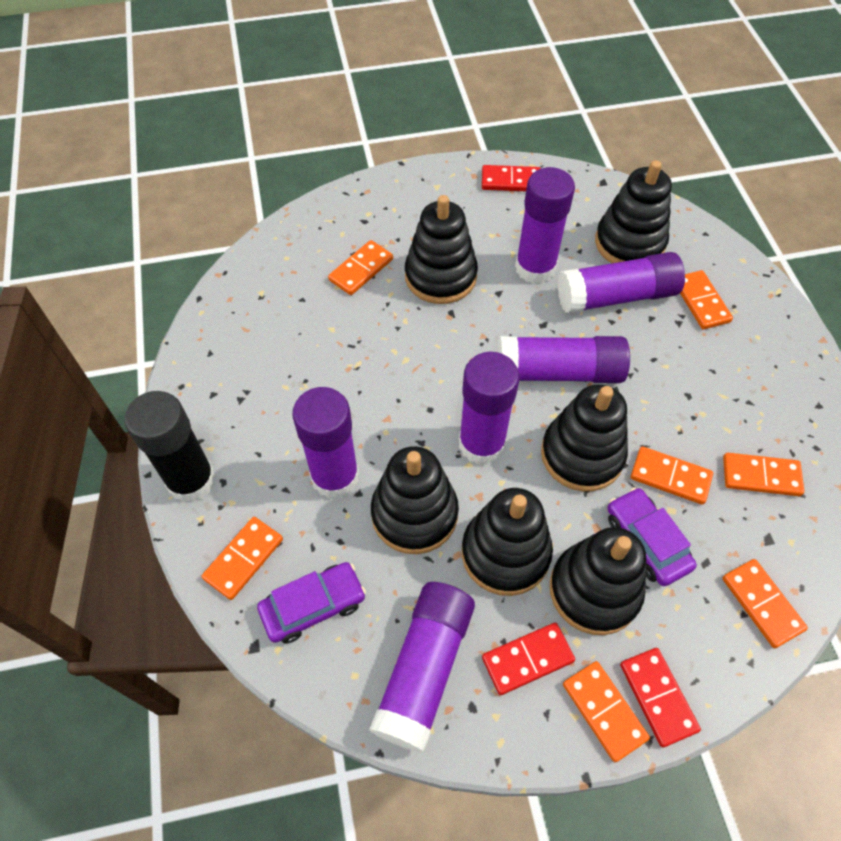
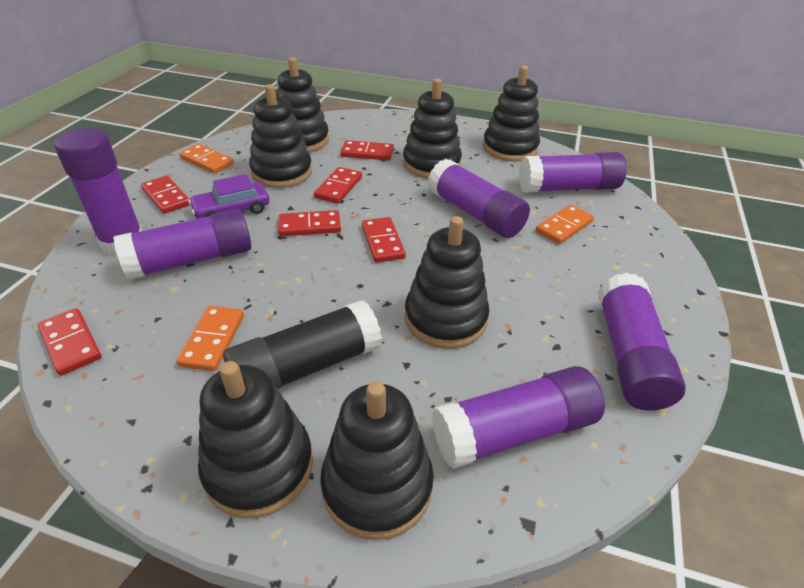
black stacking toy: 6 -> 7
orange domino: 7 -> 3
purple car: 2 -> 1
red domino: 3 -> 6

